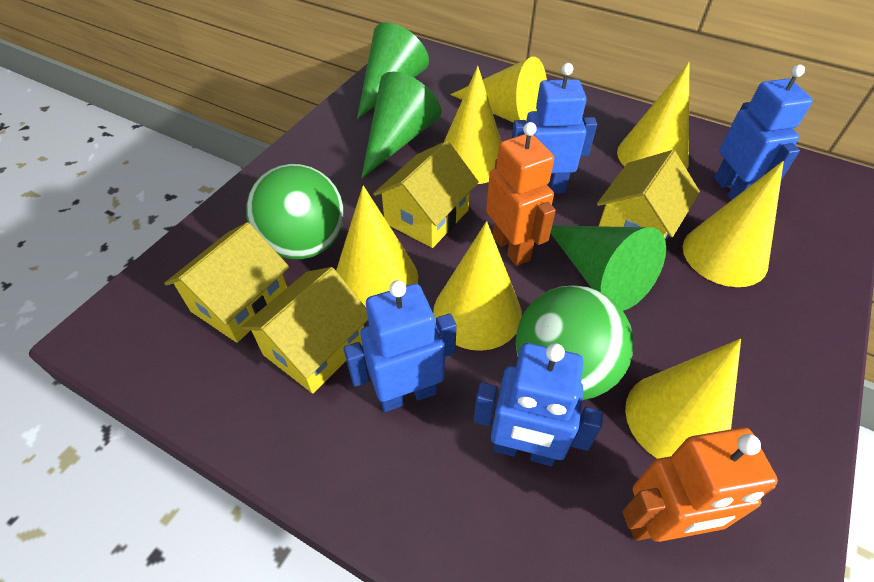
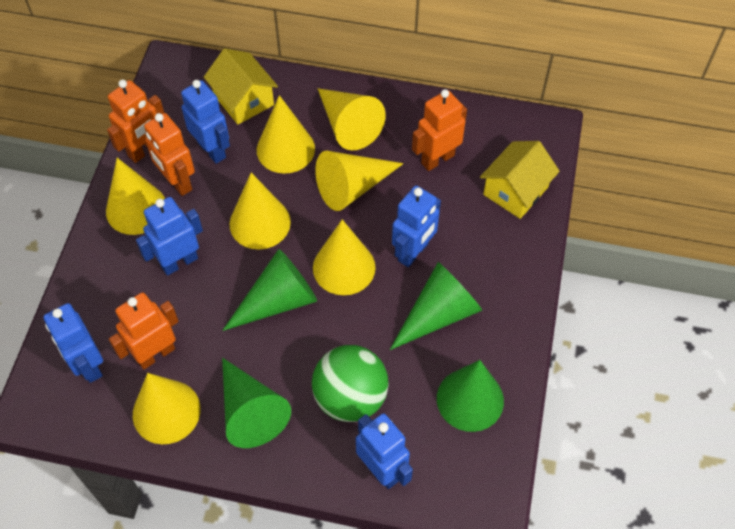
blue robot: 4 -> 5
green ball: 2 -> 1
green cone: 3 -> 4
orange robot: 2 -> 4
yellow house: 4 -> 2

